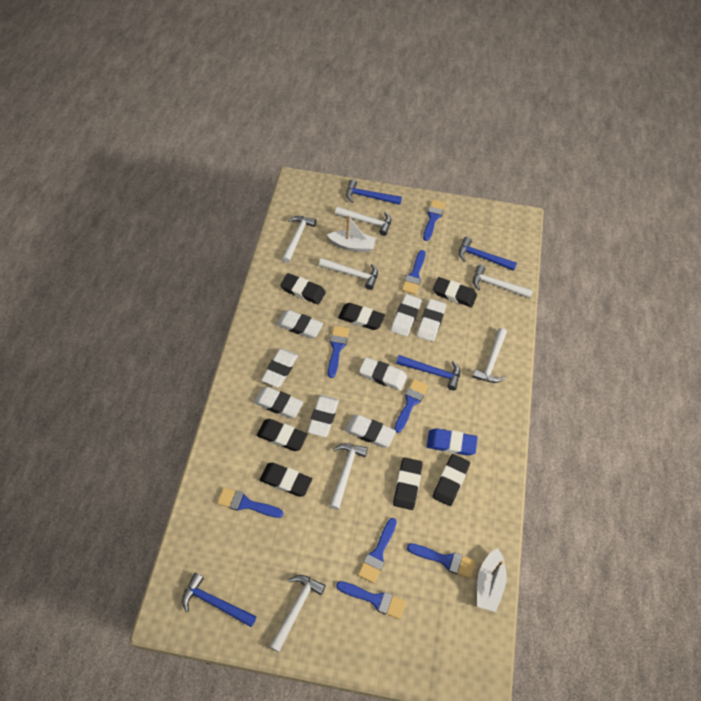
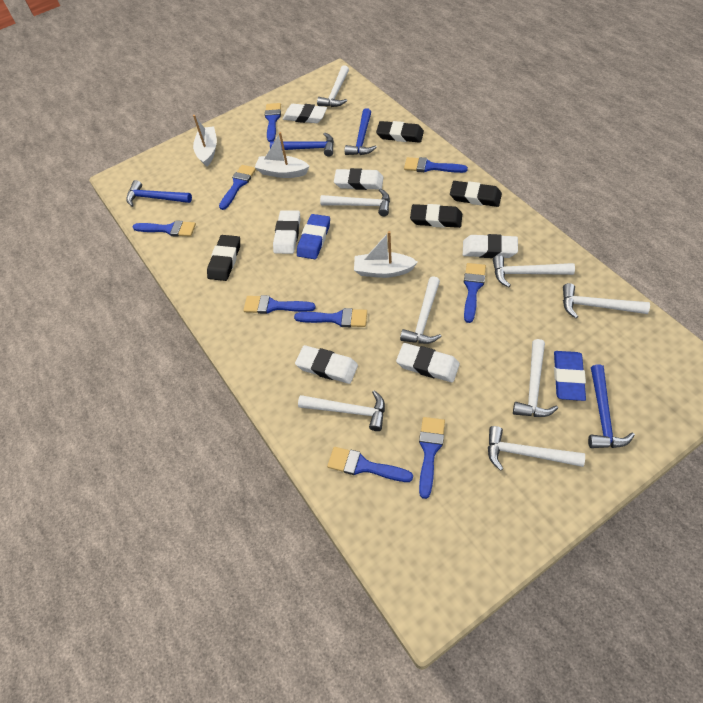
black eraser: 7 -> 4
blue brush: 8 -> 9
blue eraser: 1 -> 2
white boat: 2 -> 3
white eraser: 8 -> 6
white hammer: 7 -> 8

